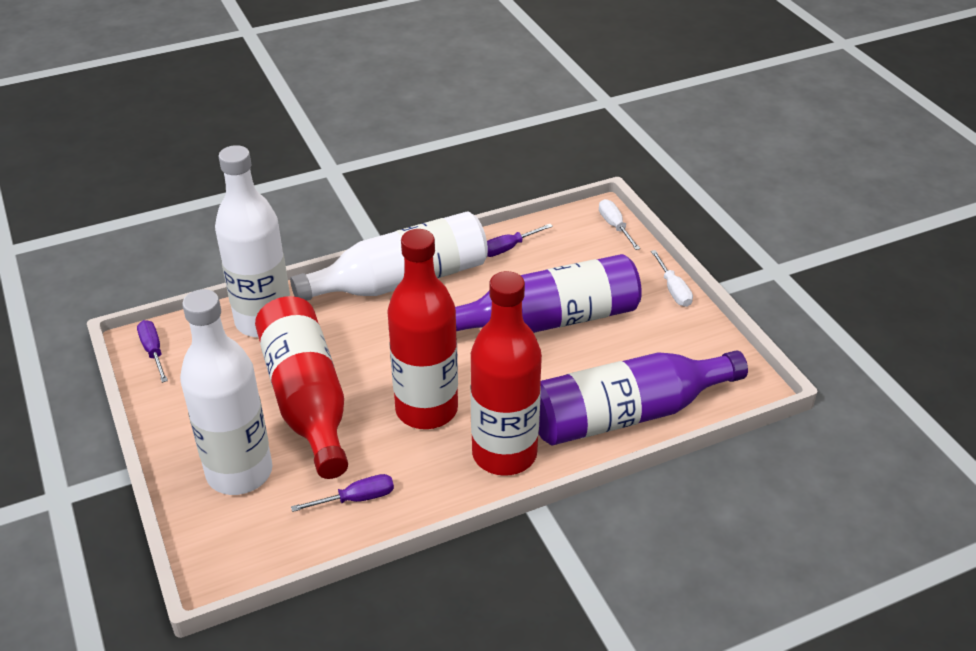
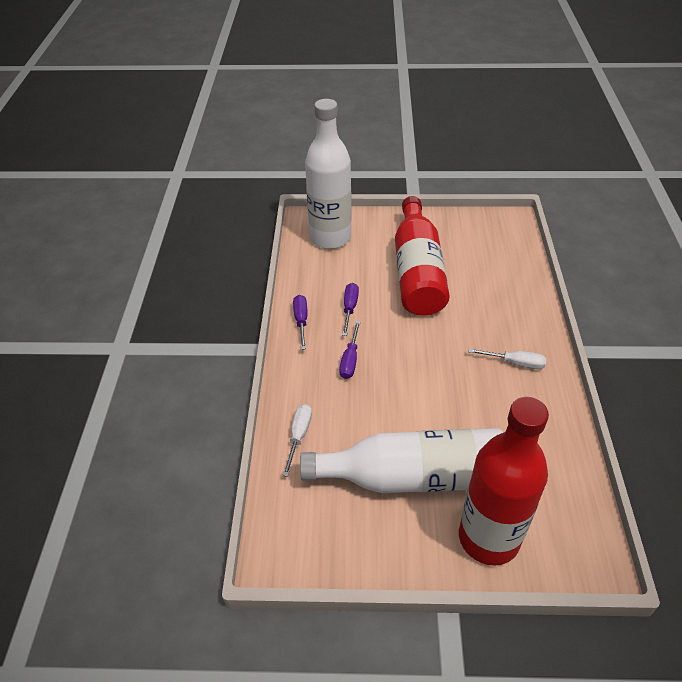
purple bottle: 2 -> 0
red bottle: 3 -> 2
white bottle: 3 -> 2

